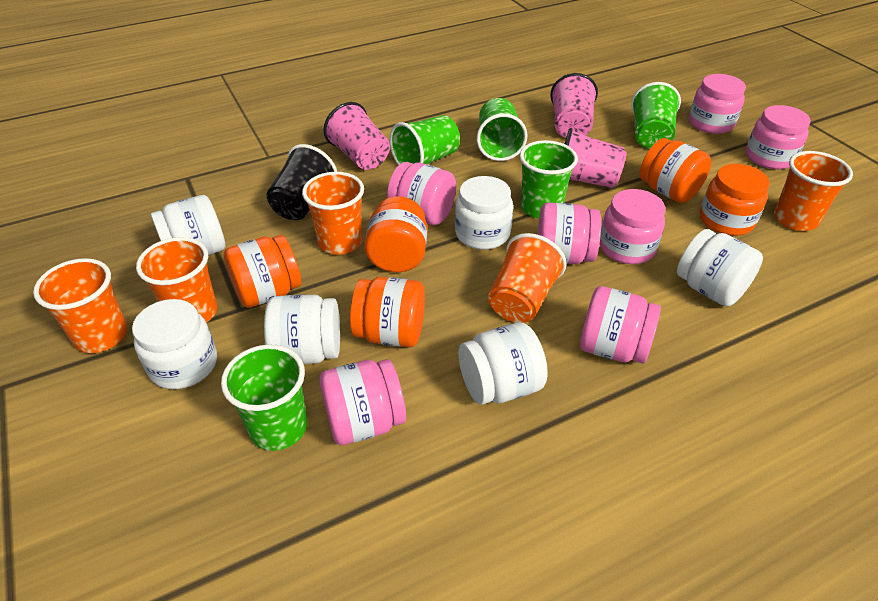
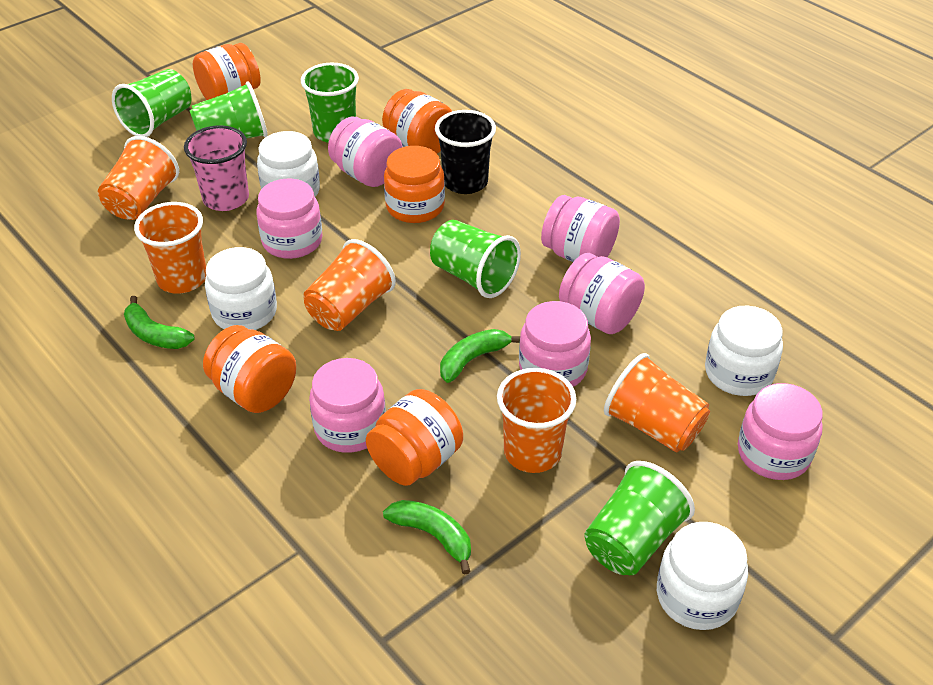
green banana: 0 -> 3
pink cup: 3 -> 1
white jar: 6 -> 4

